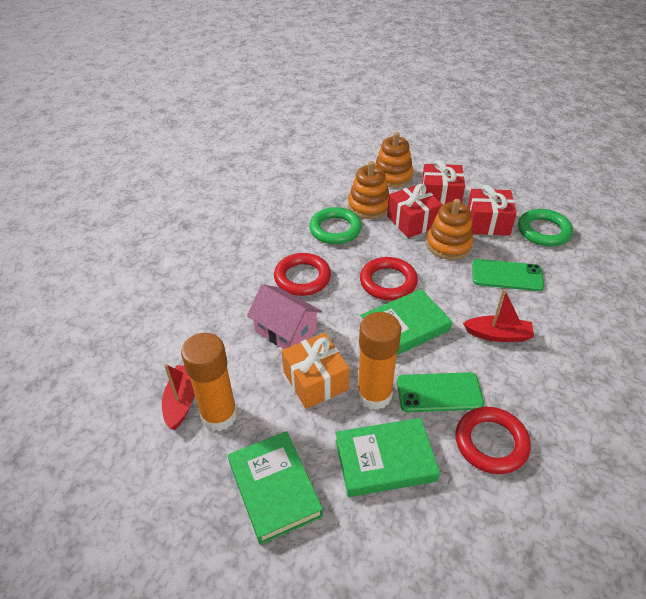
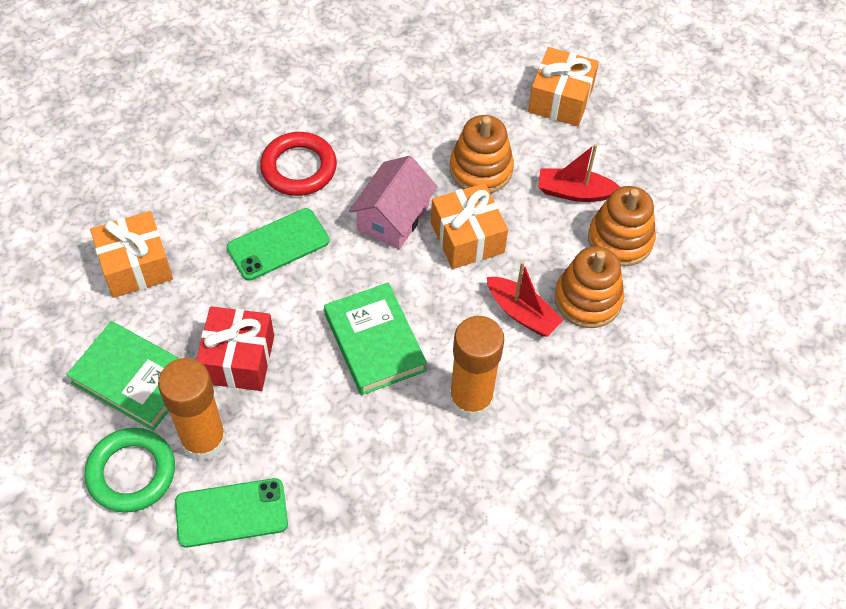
green book: 3 -> 2
green ring: 2 -> 1
orange gift: 1 -> 3
red gift: 3 -> 1
red ring: 3 -> 1

